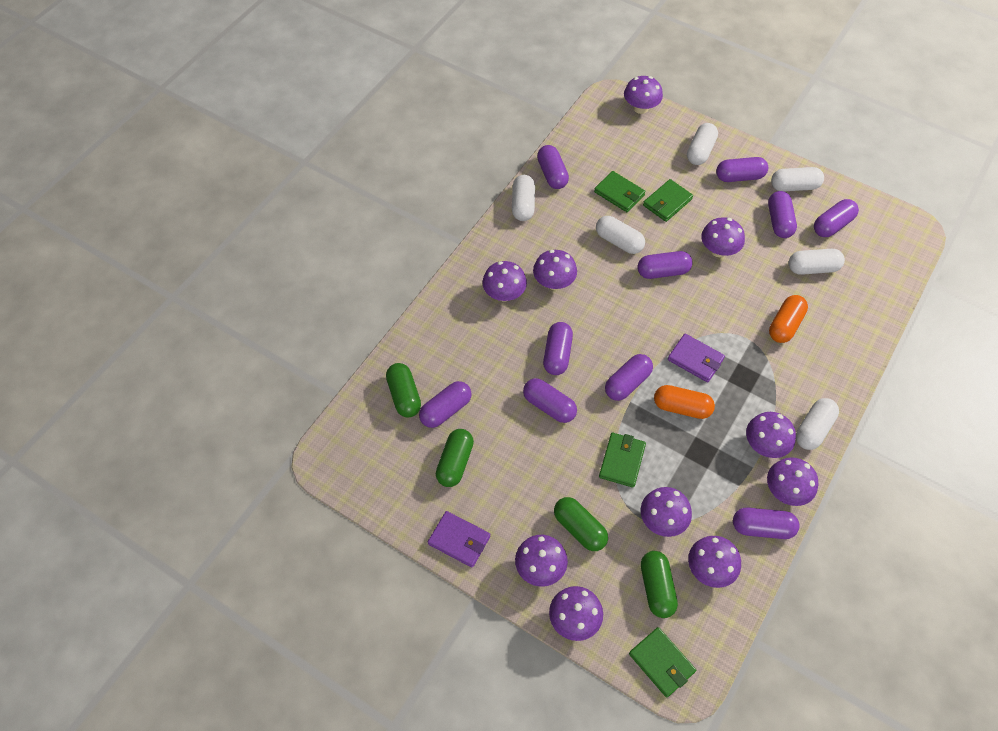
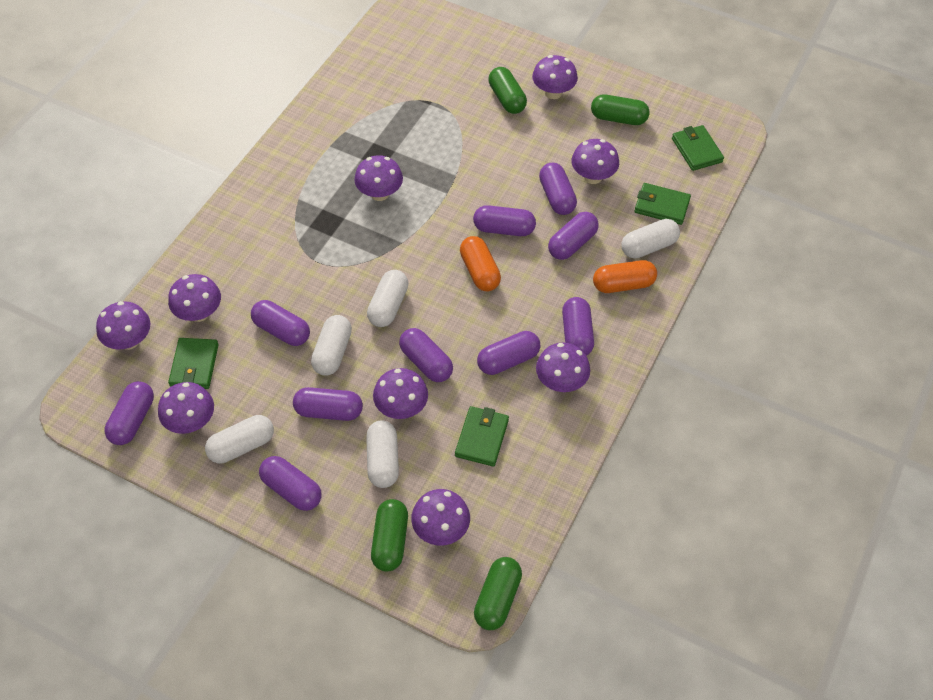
purple mushroom: 10 -> 9
purple wallet: 2 -> 0
white capsule: 6 -> 5

